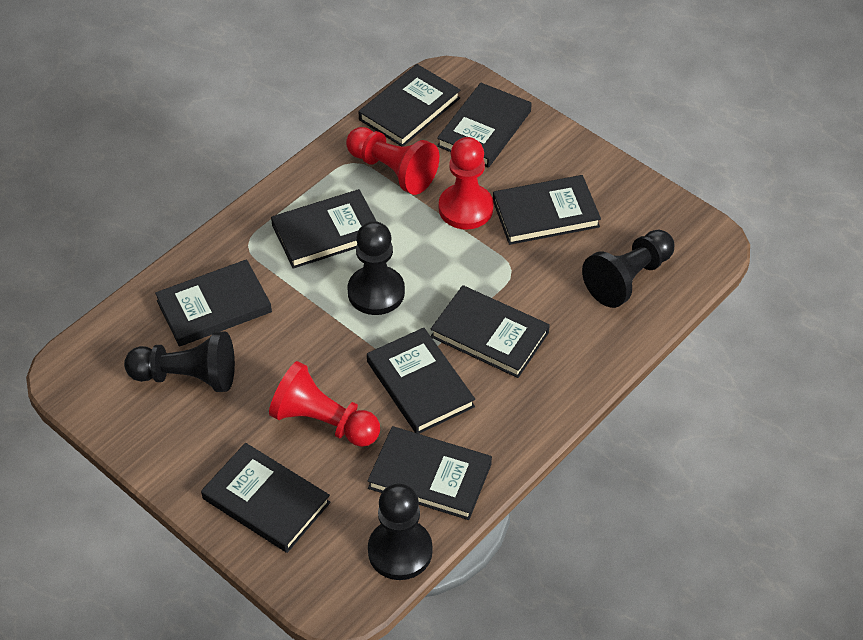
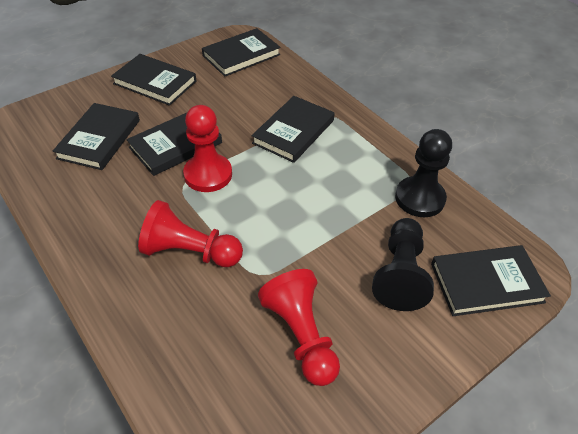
black book: 9 -> 6
black pawn: 4 -> 2

